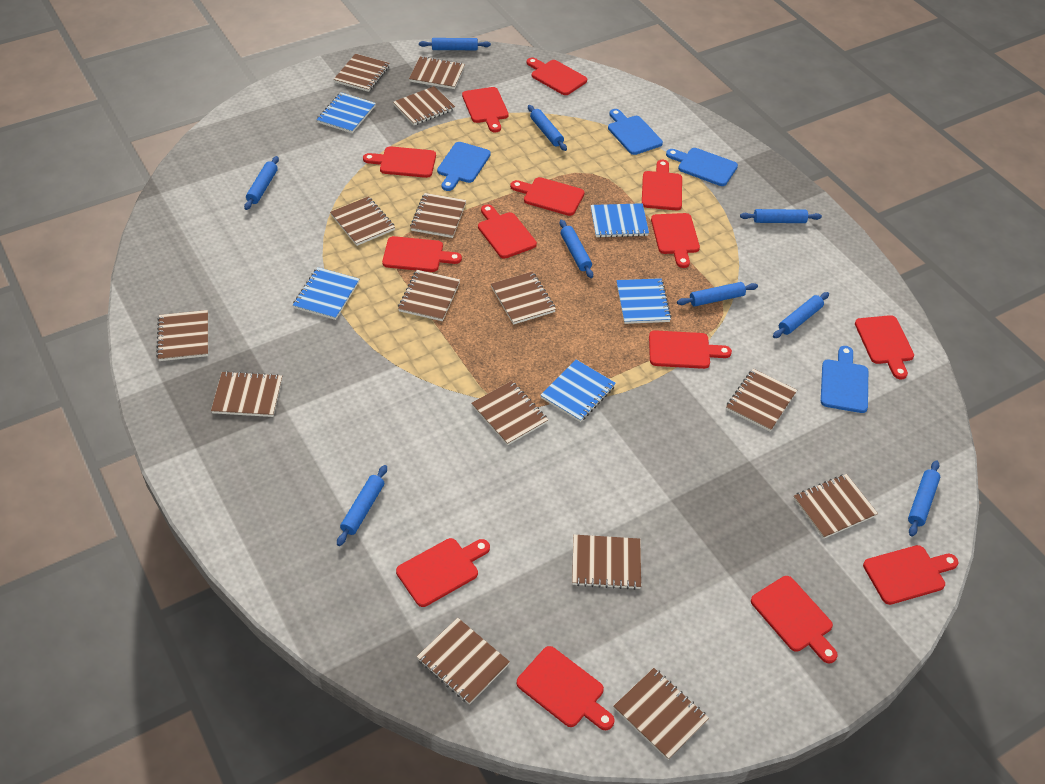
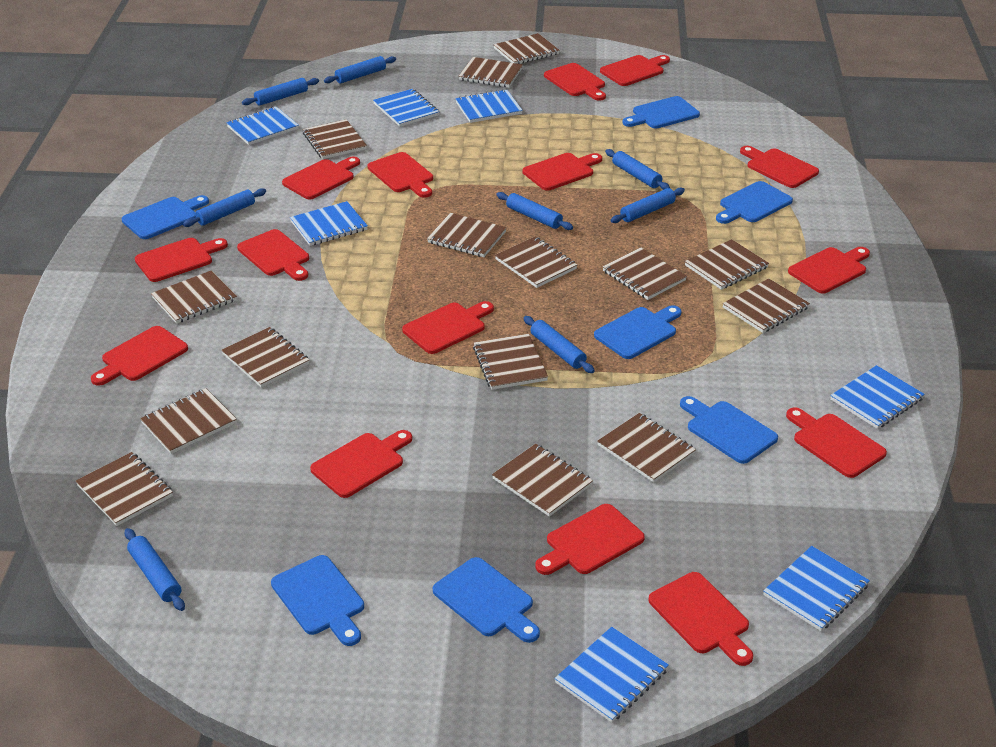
blue cutting board: 4 -> 7
blue notebook: 5 -> 7
blue rolling pin: 9 -> 8
red cutting board: 14 -> 15

